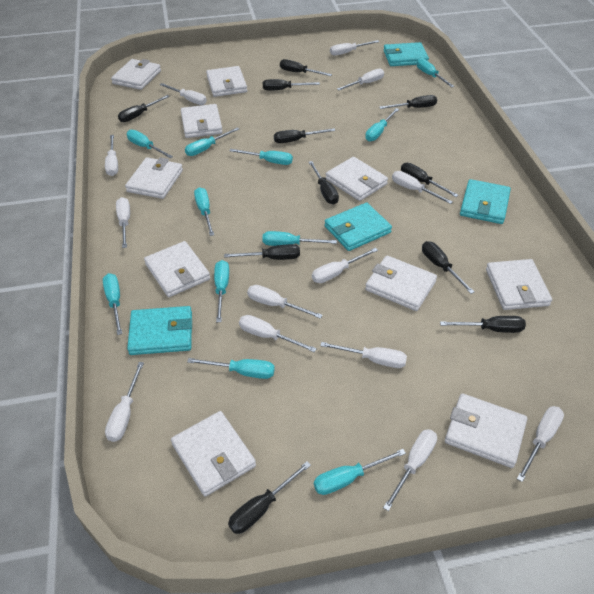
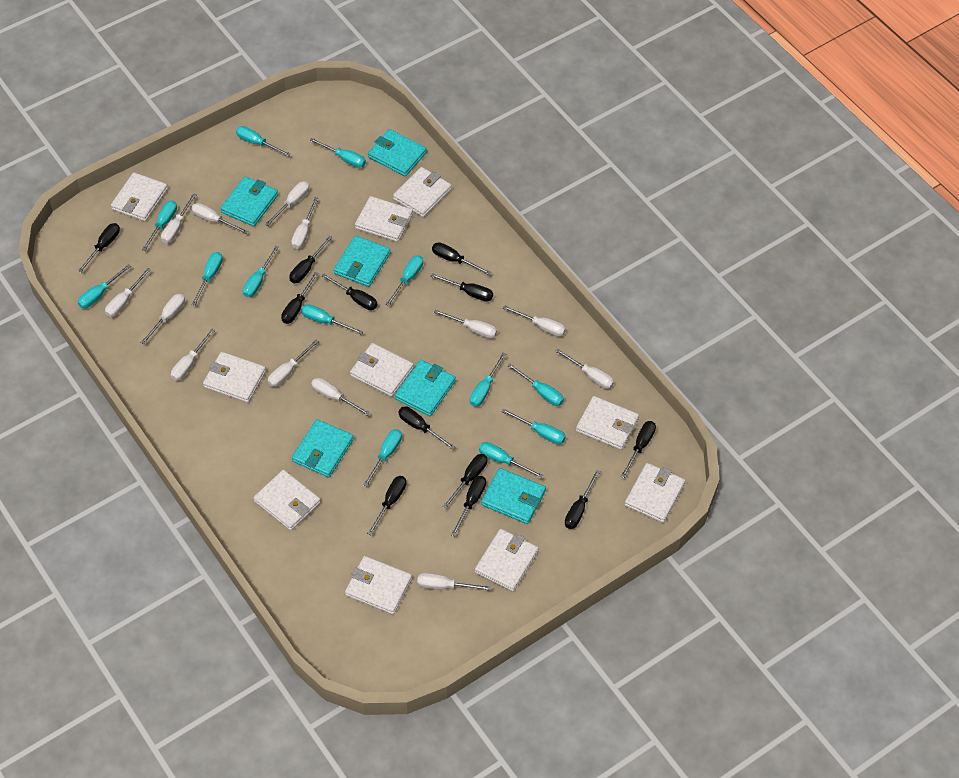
black screwdriver: 11 -> 12
turquoise screwdriver: 11 -> 13
turquoise wallet: 4 -> 6

